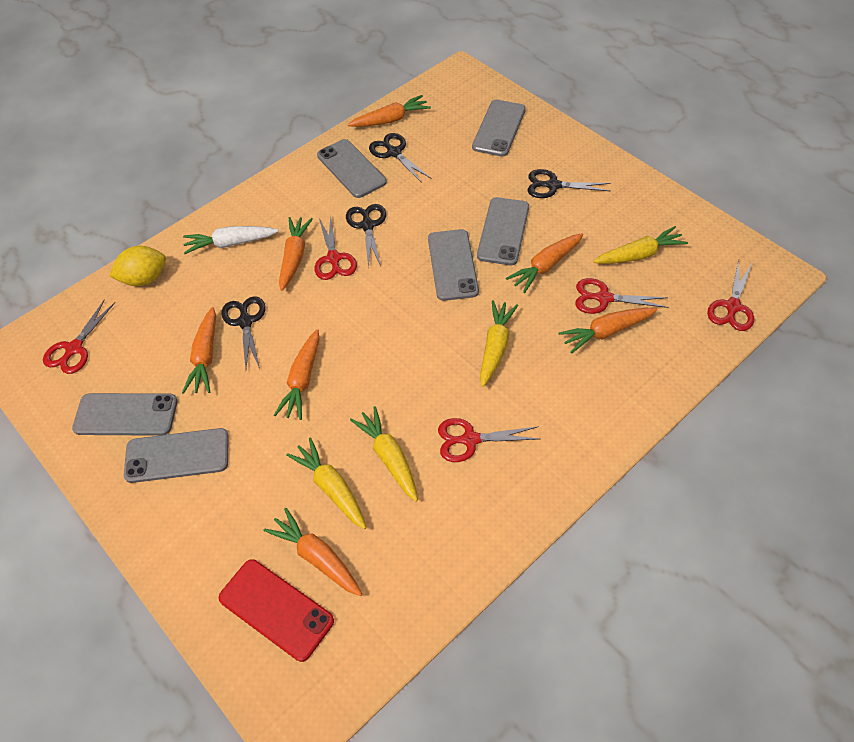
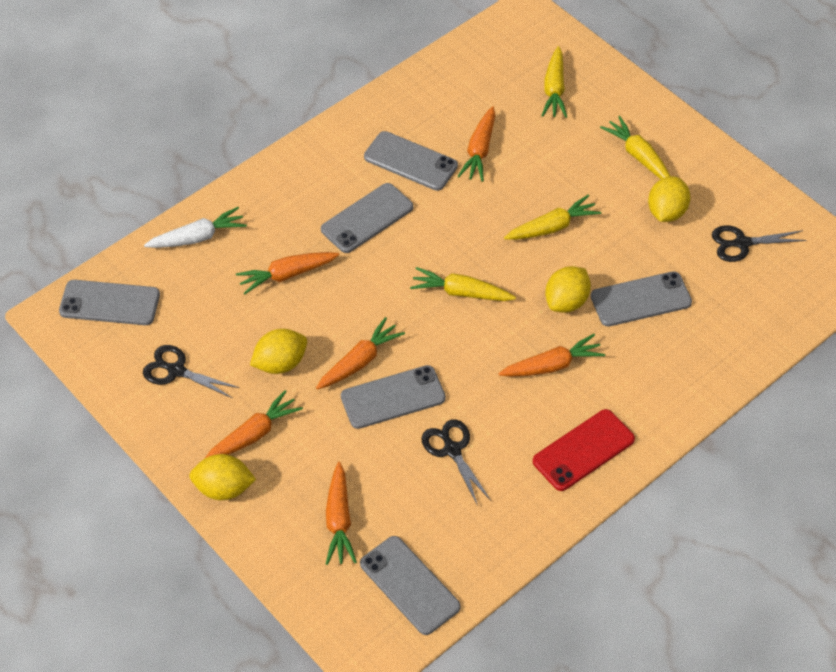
black scissors: 4 -> 3
orange carrot: 7 -> 6
red scissors: 5 -> 0
yellow lemon: 1 -> 4

